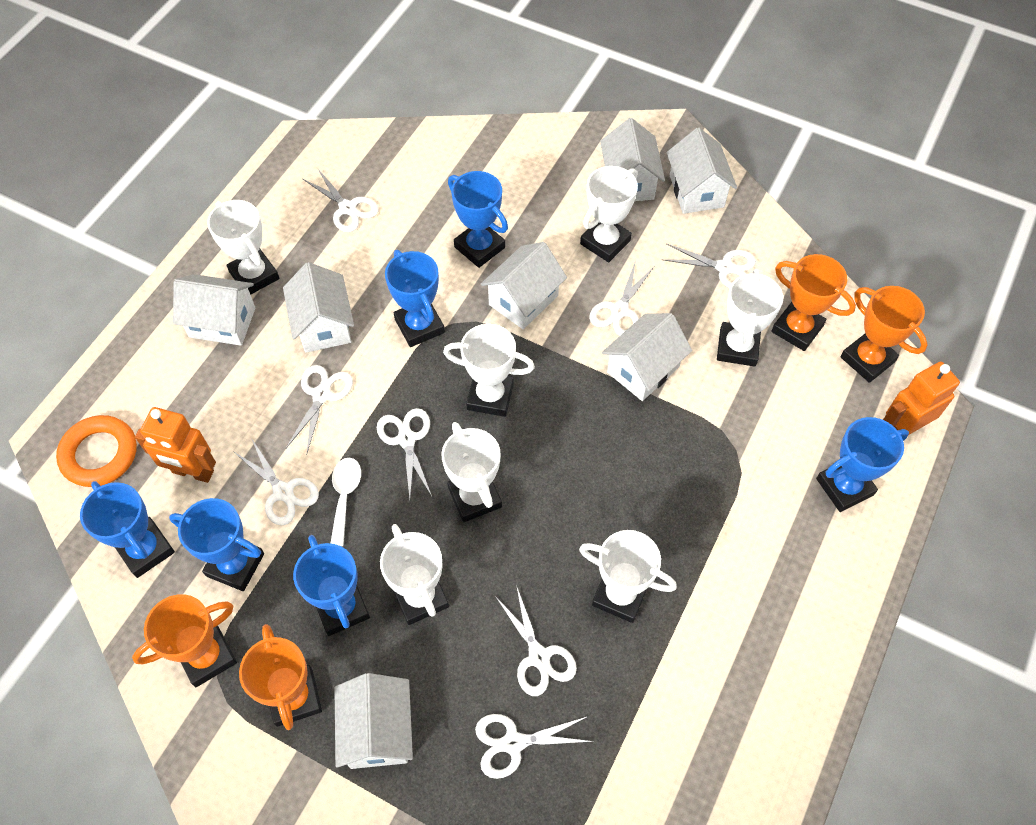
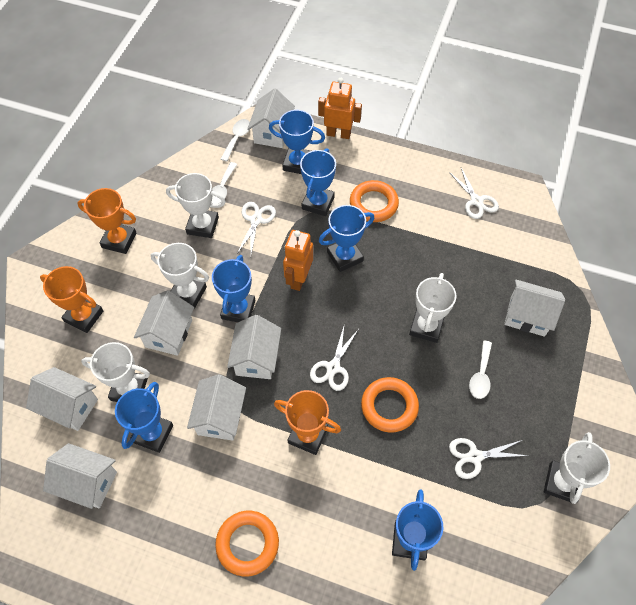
orange ring: 1 -> 3
orange trophy: 4 -> 3
white scissors: 8 -> 4
white spoon: 1 -> 3
white trophy: 7 -> 5

